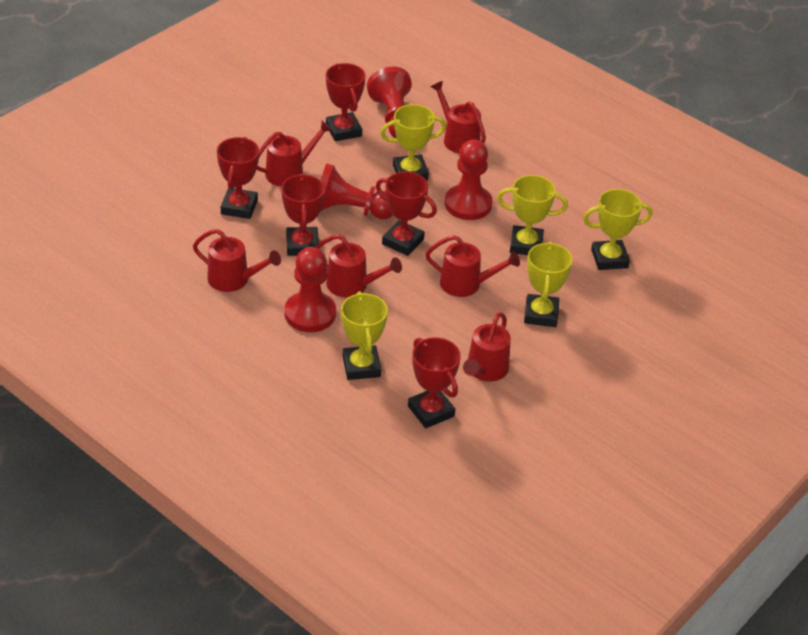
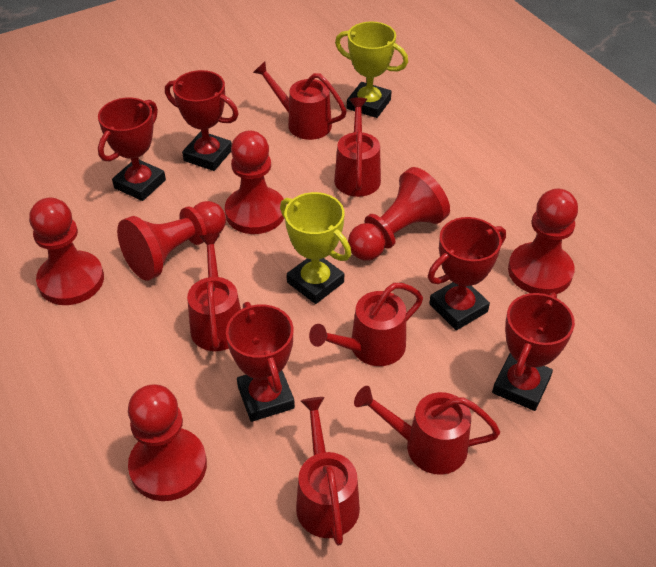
red pawn: 4 -> 6
yellow trophy: 5 -> 2

